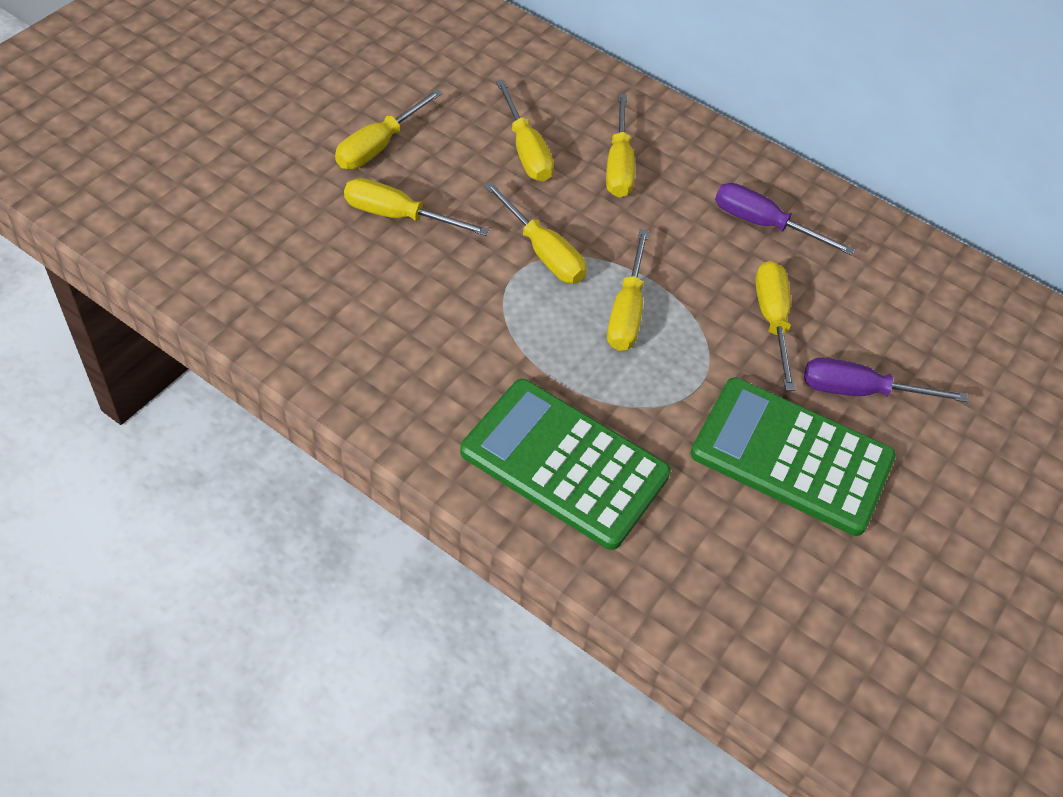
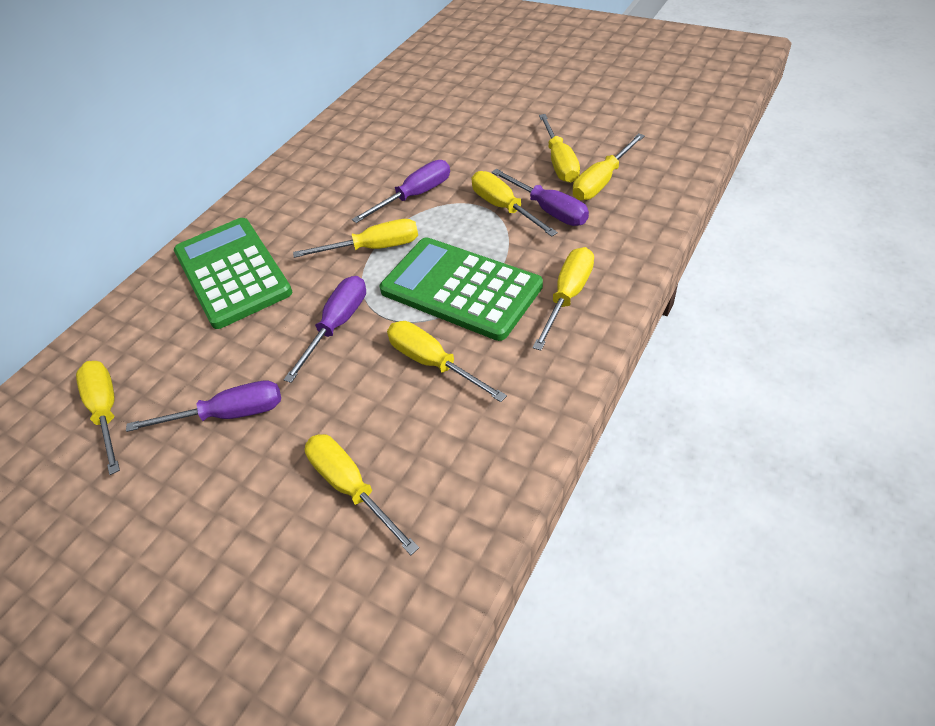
purple screwdriver: 2 -> 4
yellow screwdriver: 7 -> 8

